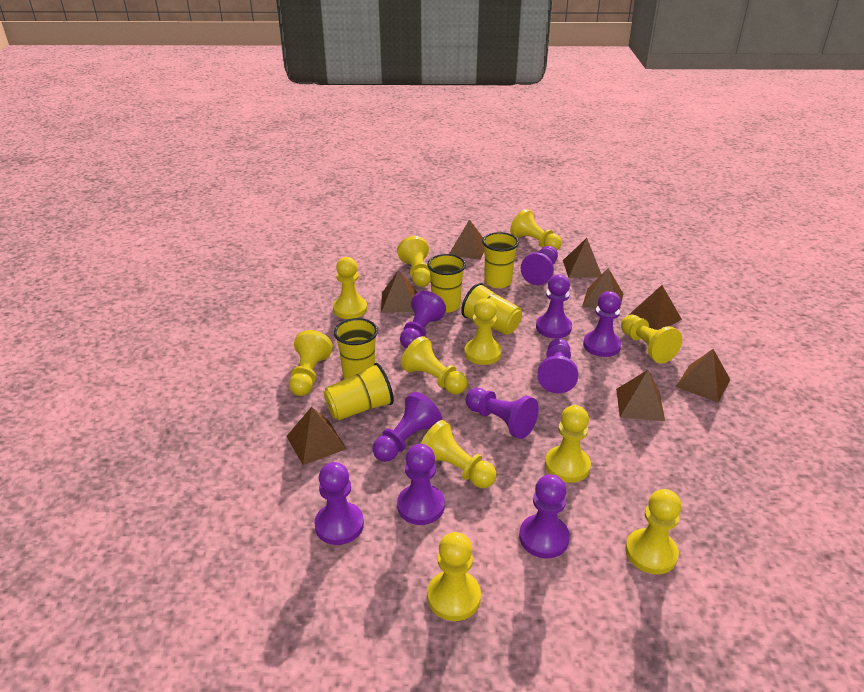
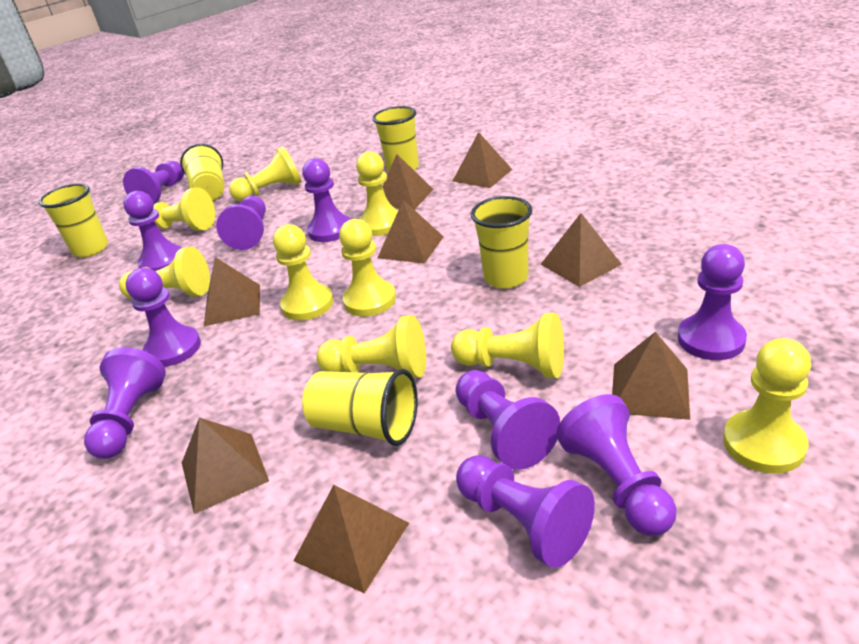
yellow pawn: 11 -> 9

